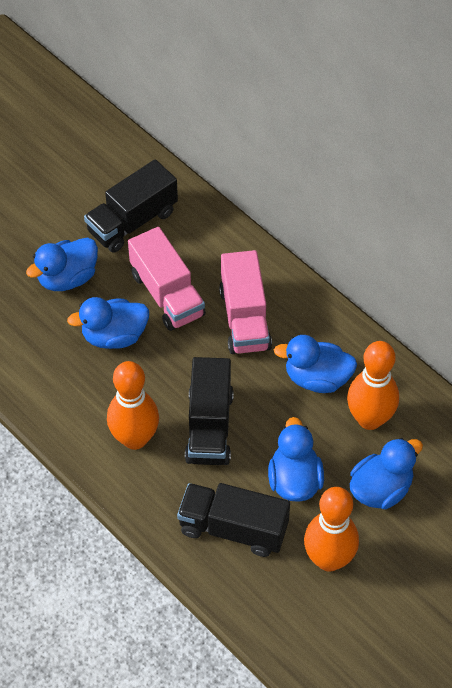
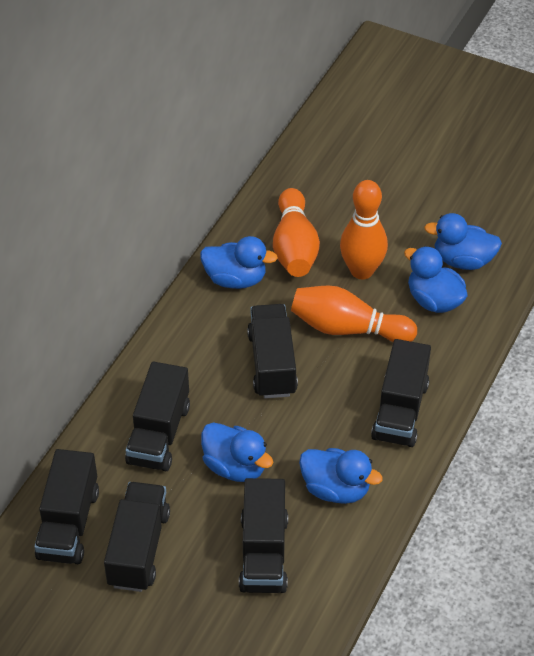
black truck: 3 -> 6
pink truck: 2 -> 0

